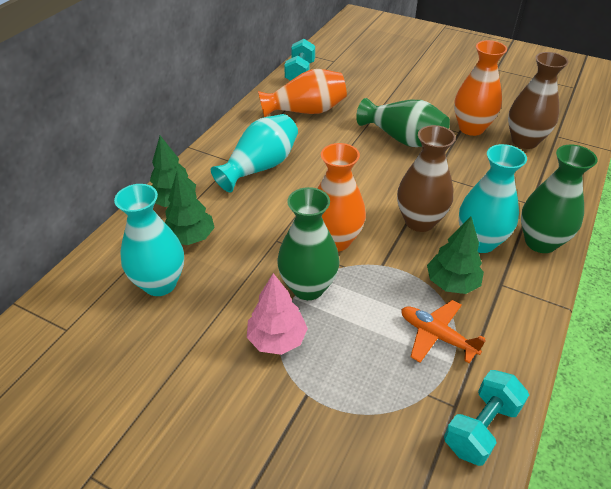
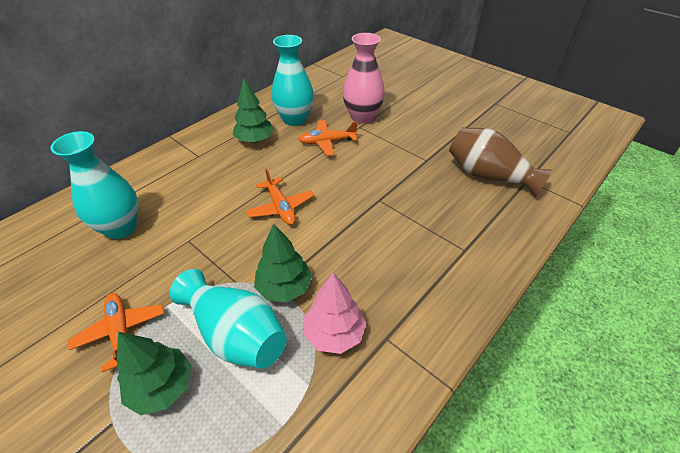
brown vase: 2 -> 1
green vase: 3 -> 0
orange plane: 1 -> 3
orange vase: 3 -> 0
pink vase: 0 -> 1
turquoise dumbbell: 2 -> 0

